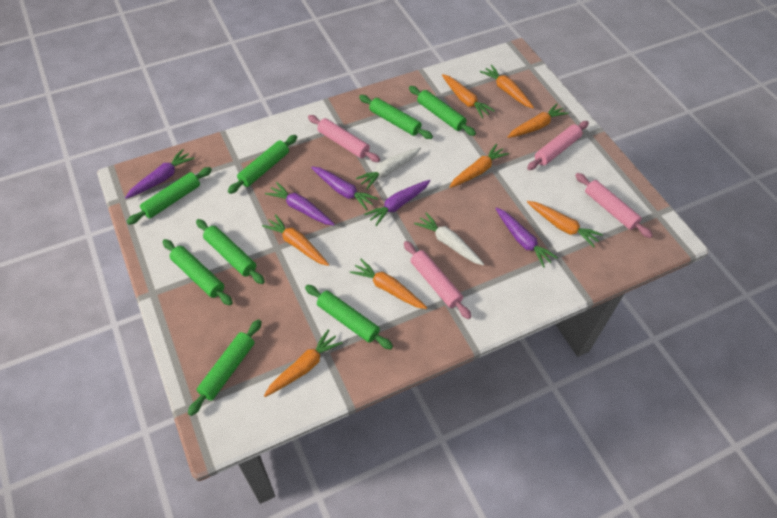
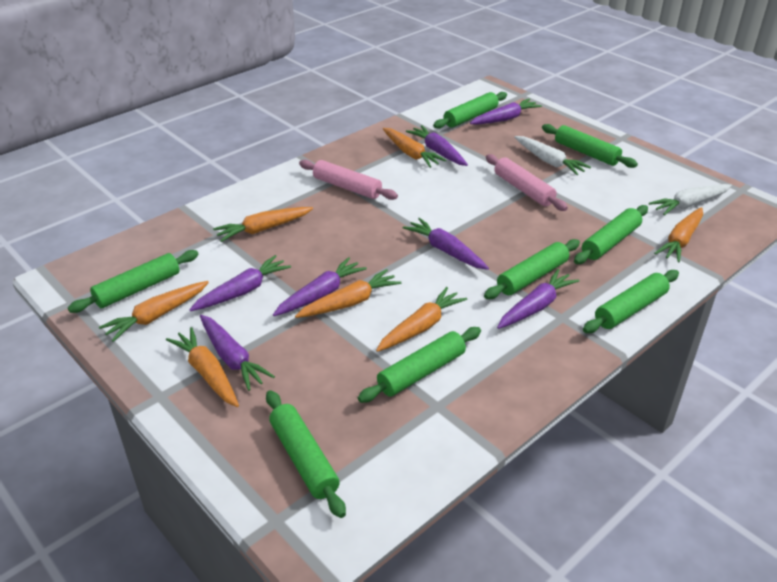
orange carrot: 8 -> 7
pink rolling pin: 4 -> 2
purple carrot: 5 -> 7

